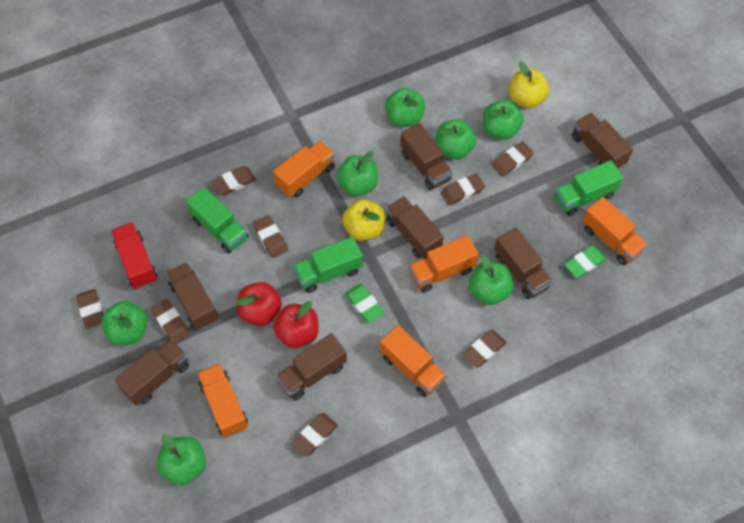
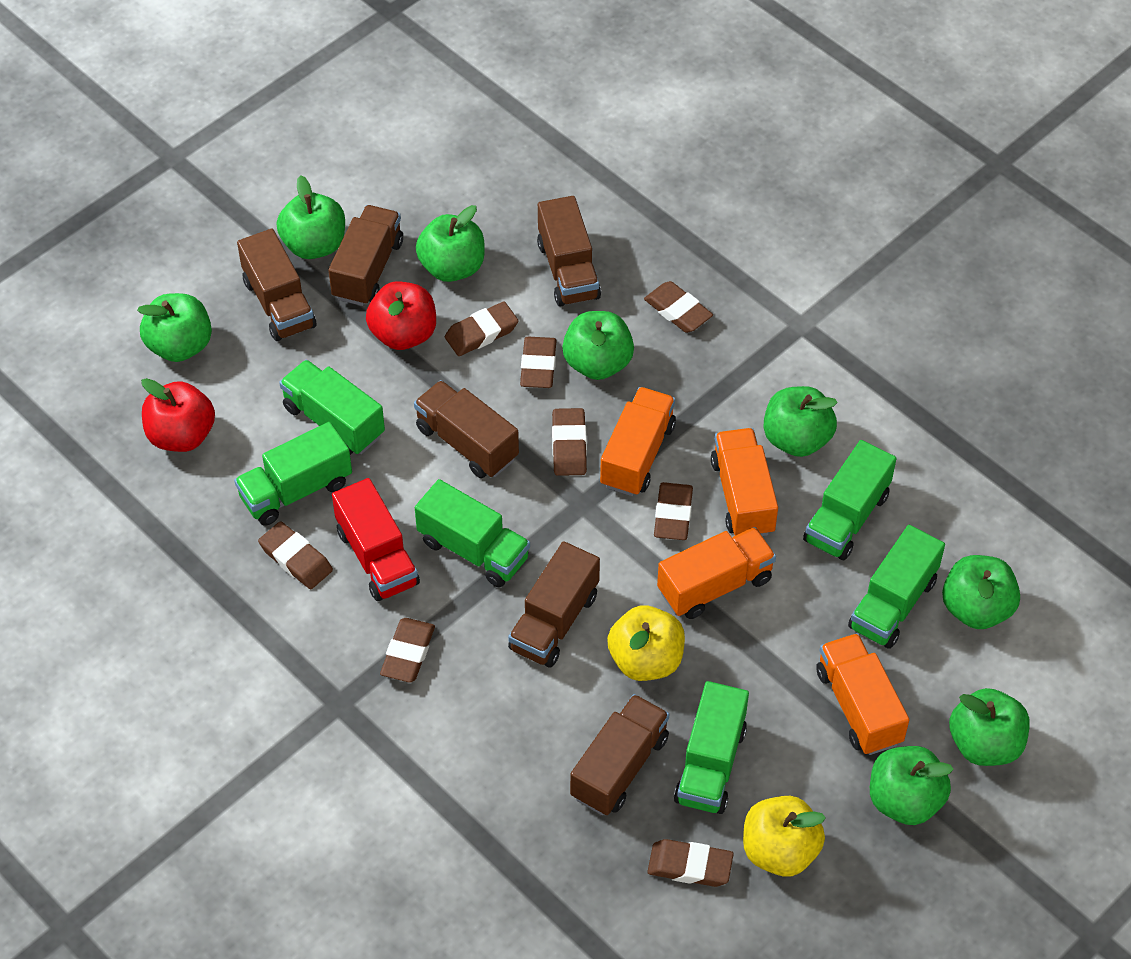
brown truck: 7 -> 6
green apple: 7 -> 8
green eraser: 2 -> 0
green truck: 3 -> 6
orange truck: 5 -> 4

